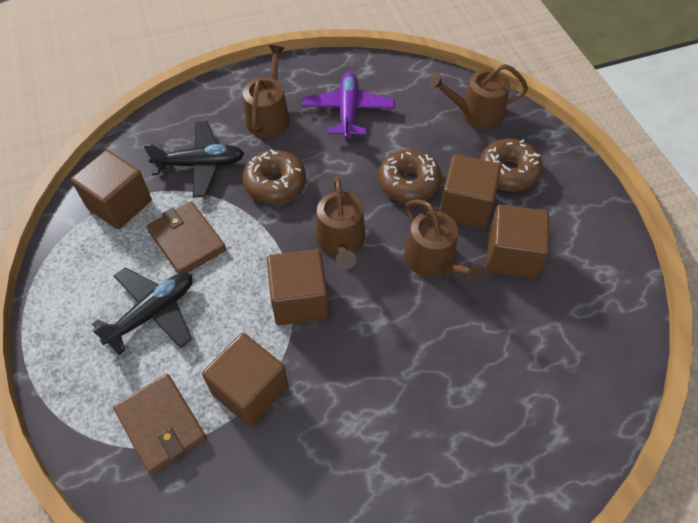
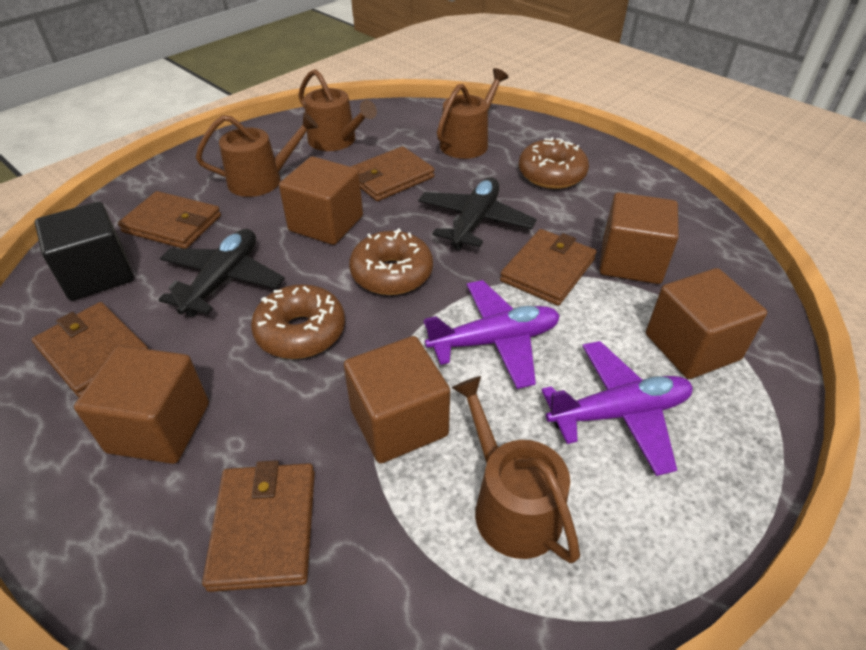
black cube: 0 -> 1
brown wallet: 2 -> 5
purple plane: 1 -> 2

